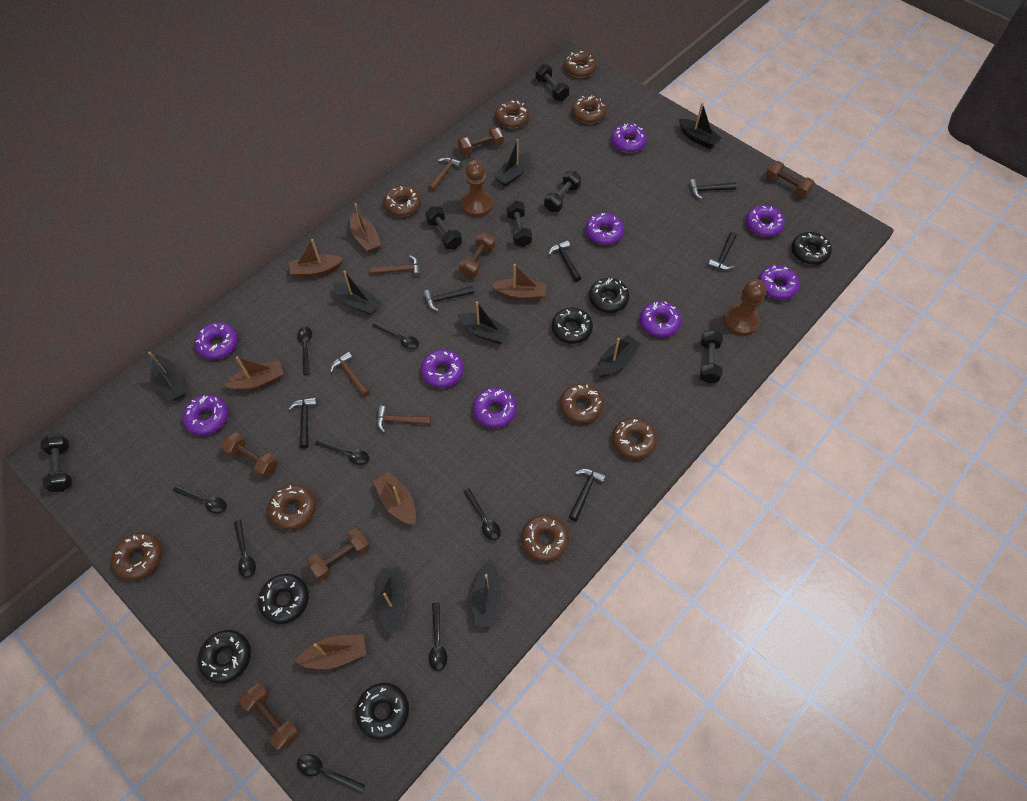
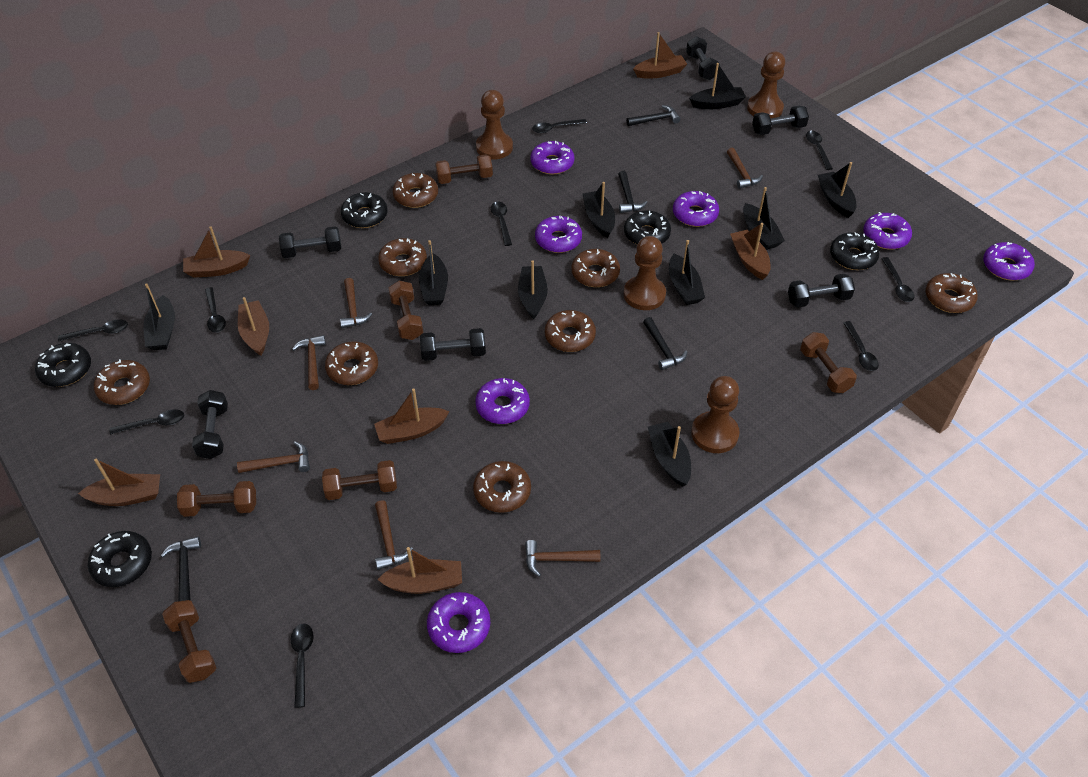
black boat: 8 -> 9
black donut: 6 -> 5
black hammer: 6 -> 4
black spoon: 8 -> 9
brown boat: 6 -> 7
brown donut: 9 -> 8
brown hammer: 4 -> 6
brown pawn: 2 -> 4
purple donut: 9 -> 7

